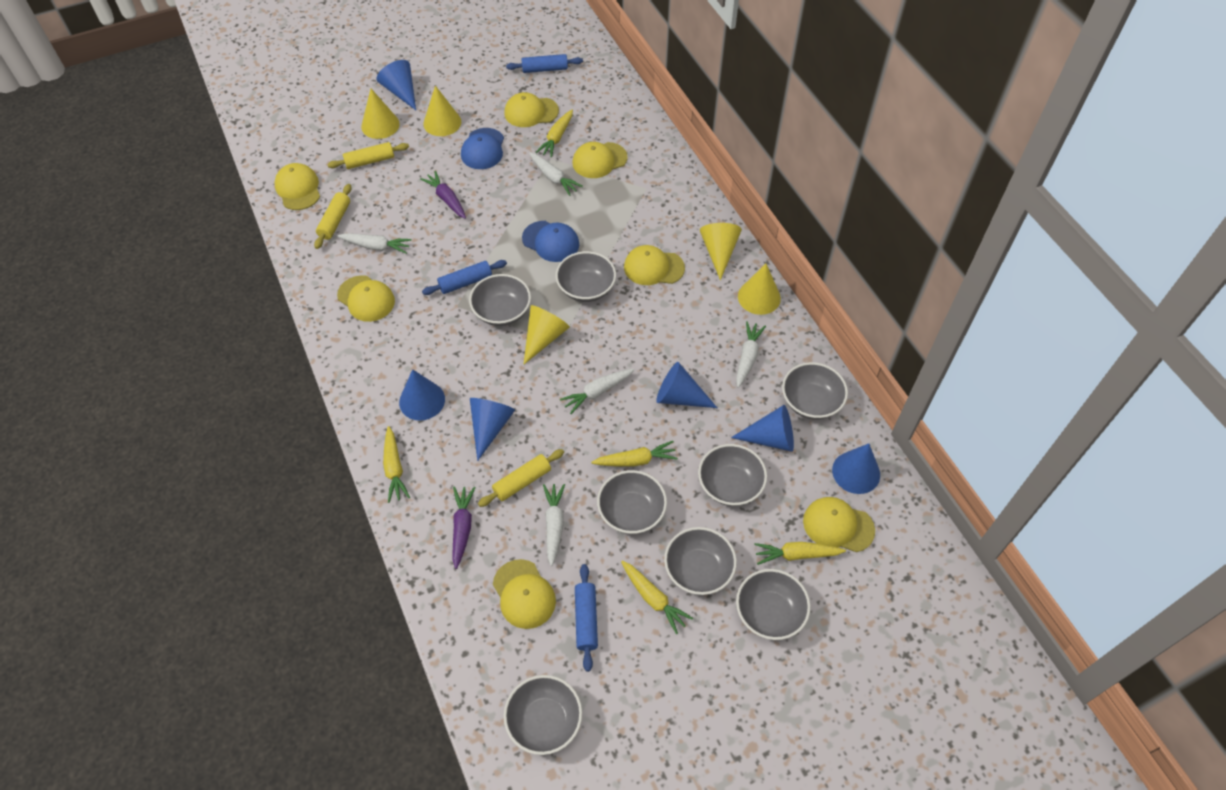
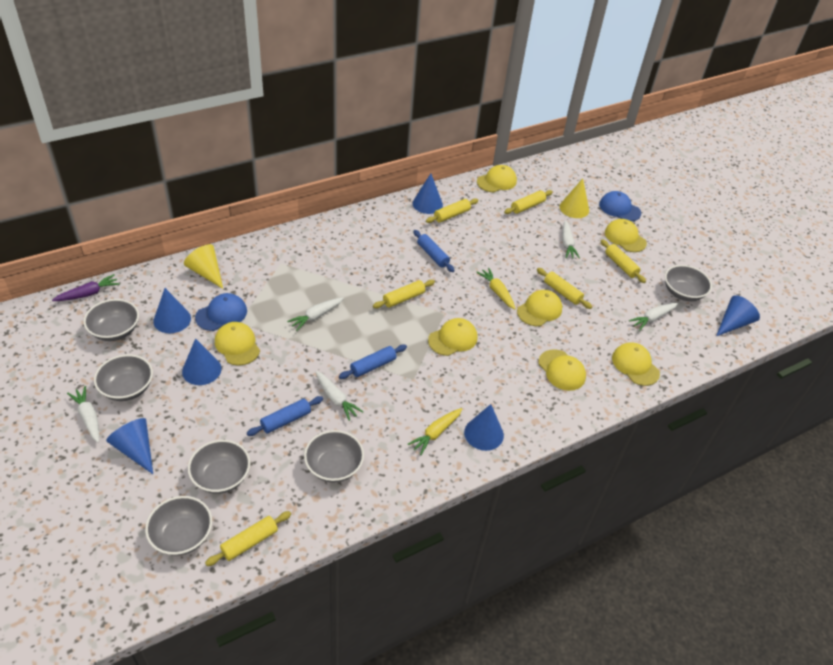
grey bowl: 8 -> 6
purple carrot: 2 -> 1
yellow carrot: 5 -> 2
yellow cone: 5 -> 2
yellow rolling pin: 3 -> 6

